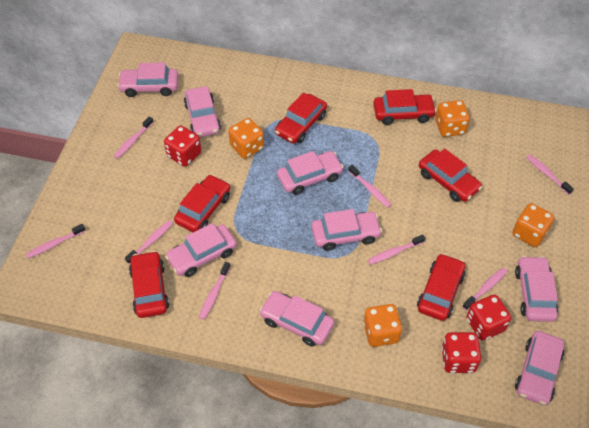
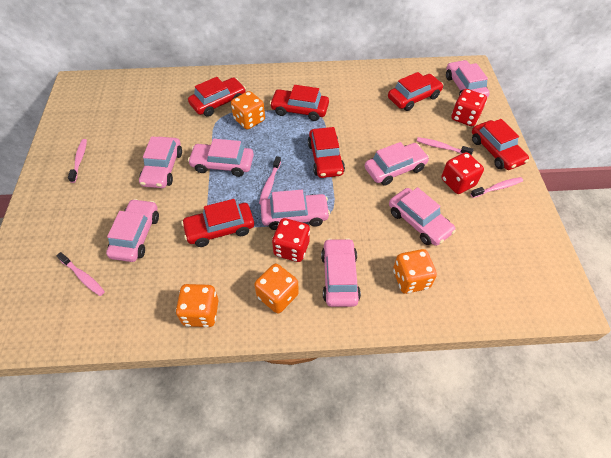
pink toothbrush: 8 -> 5

